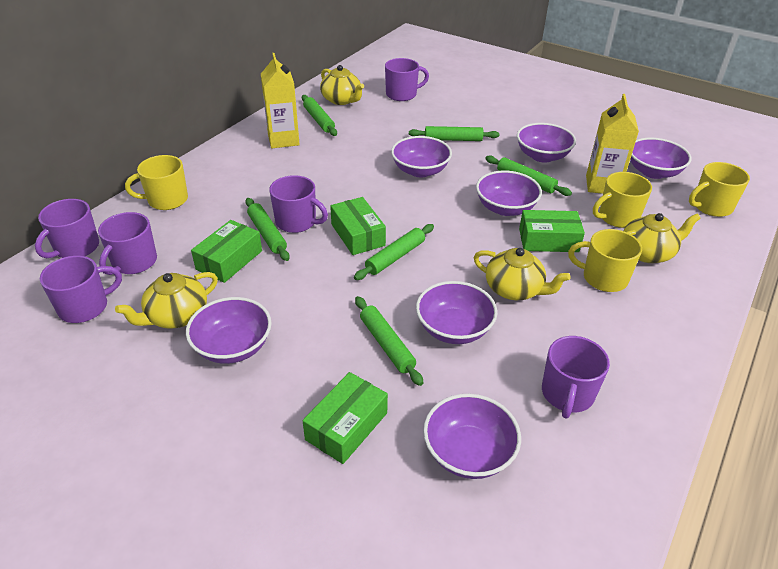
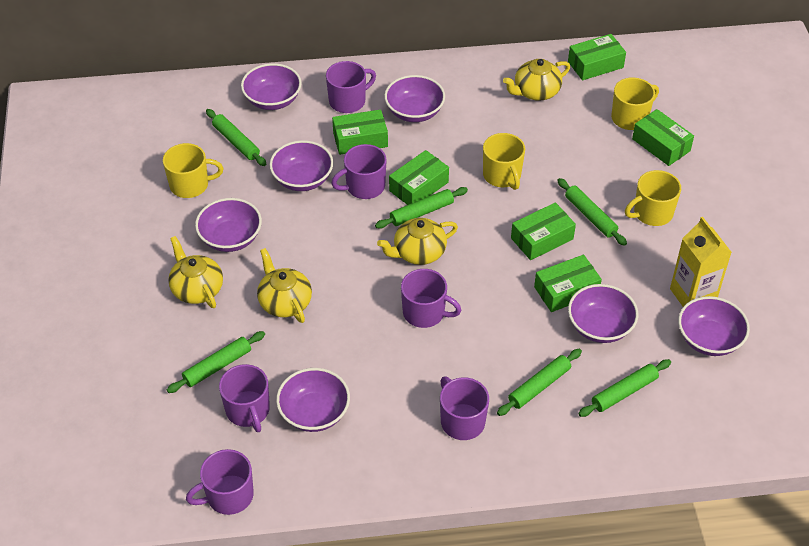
green box: 4 -> 6
yellow carton: 2 -> 1

